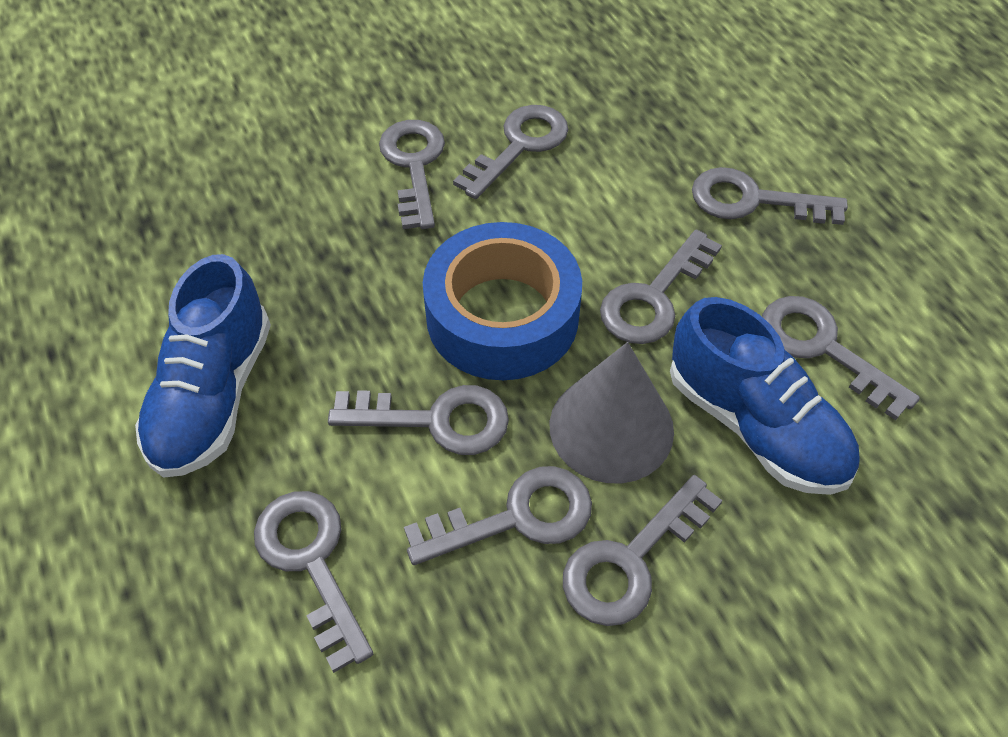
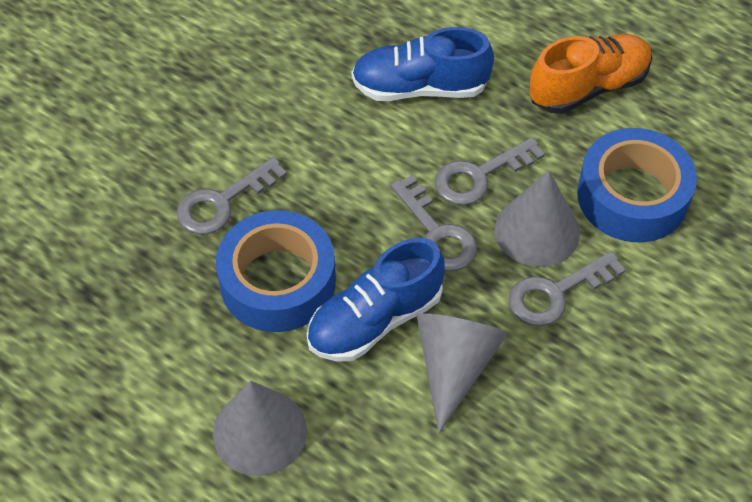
blue tape: 1 -> 2
grey cone: 1 -> 3
grey key: 9 -> 4
orange shoe: 0 -> 1

